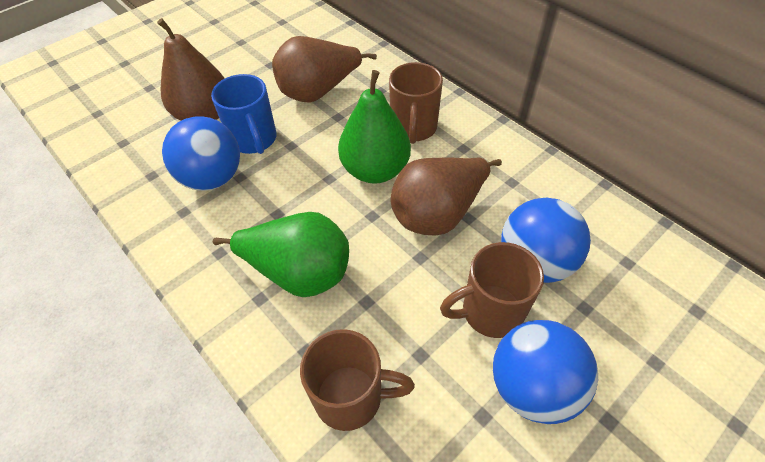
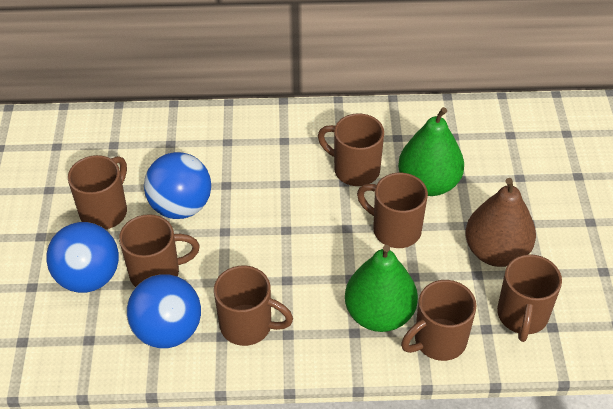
blue mug: 1 -> 0
brown mug: 3 -> 7
brown pear: 3 -> 1

